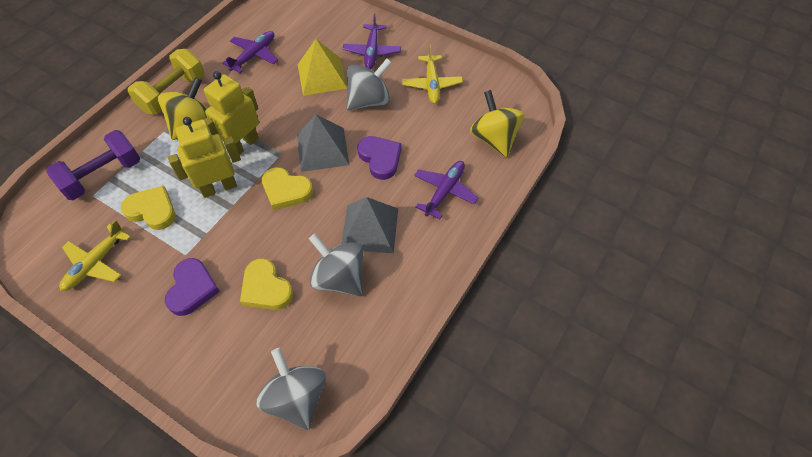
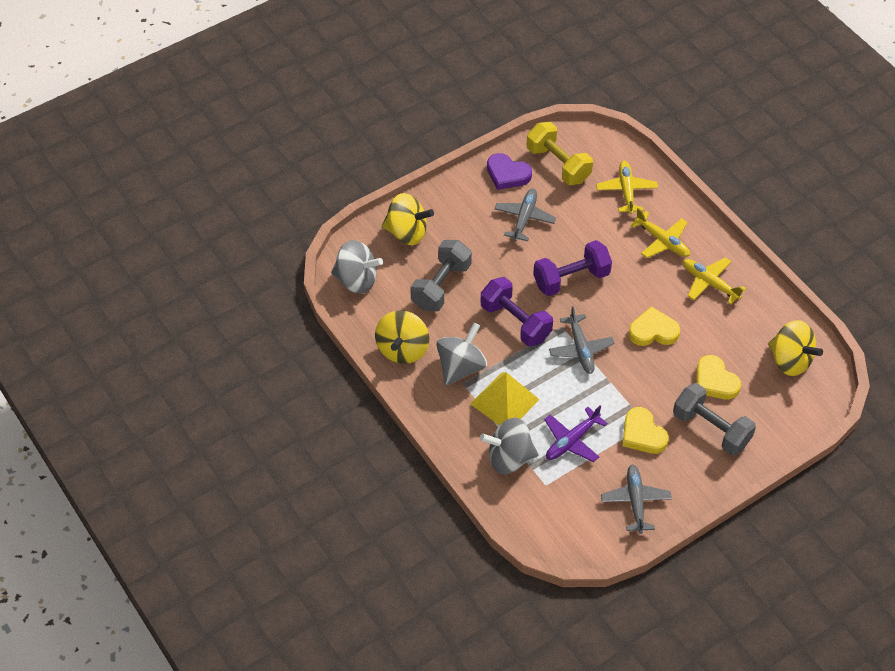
grey dumbbell: 0 -> 2
grey plane: 0 -> 3
grey pyramid: 2 -> 0
purple dumbbell: 1 -> 2
purple heart: 2 -> 1
purple plane: 3 -> 1
yellow plane: 2 -> 3
yellow robot: 2 -> 0
yellow spinning top: 2 -> 3

